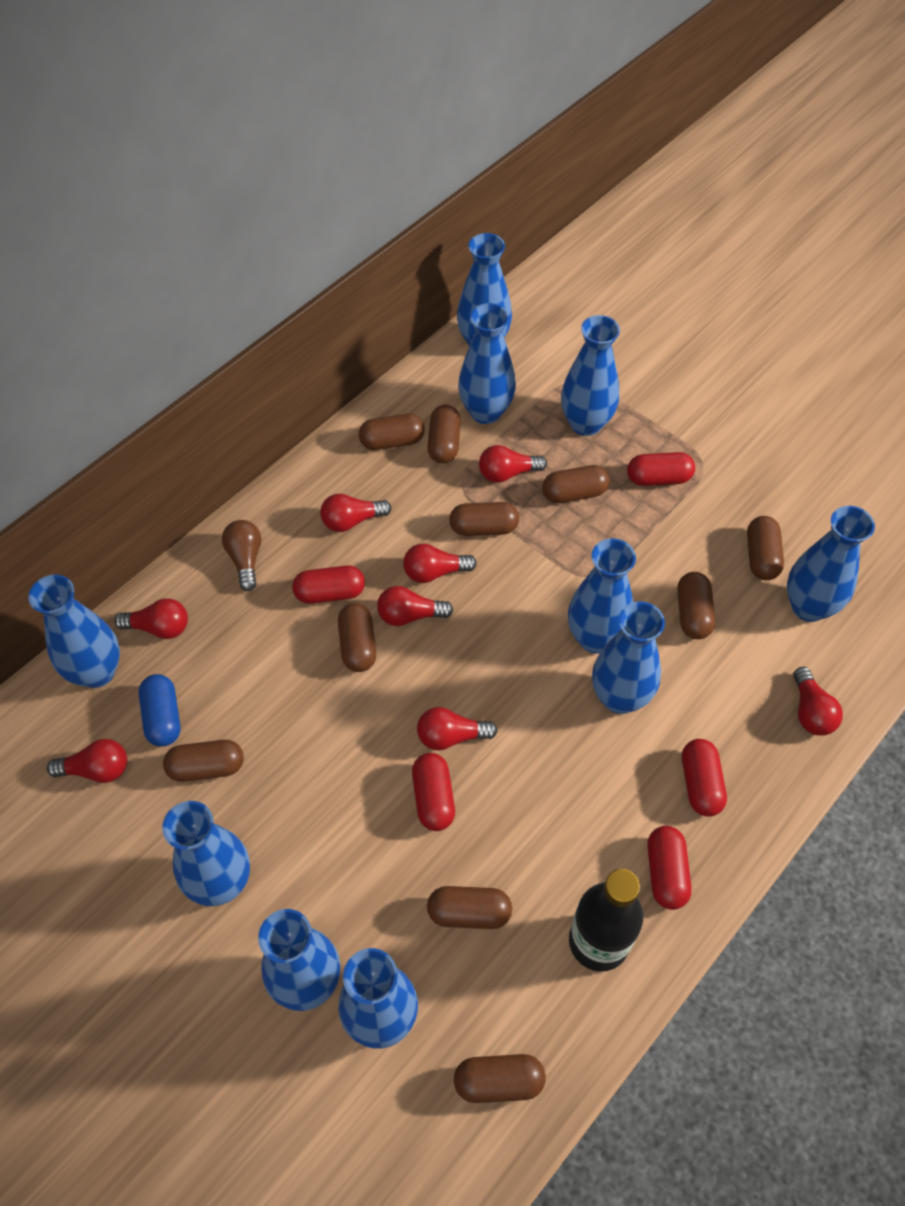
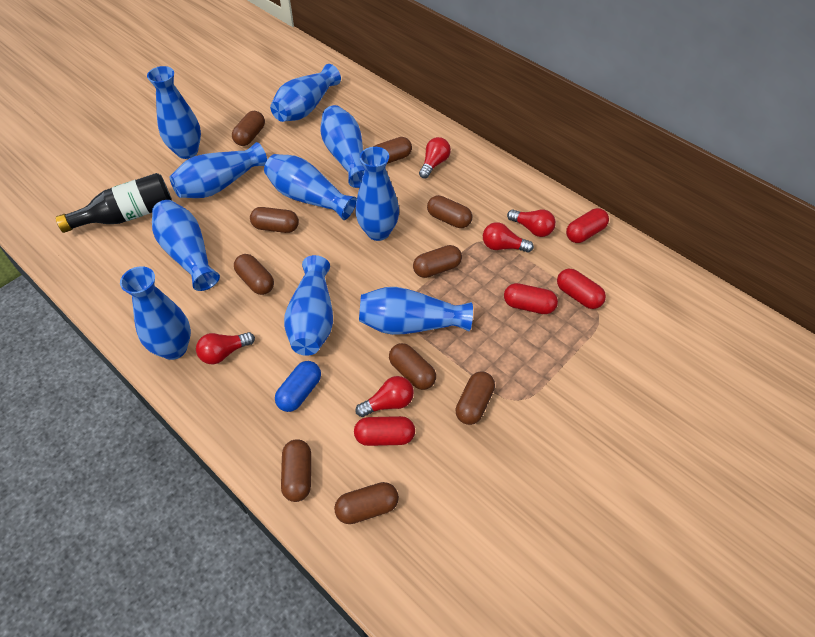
brown light bulb: 1 -> 0
red capsule: 5 -> 4
red light bulb: 8 -> 5

